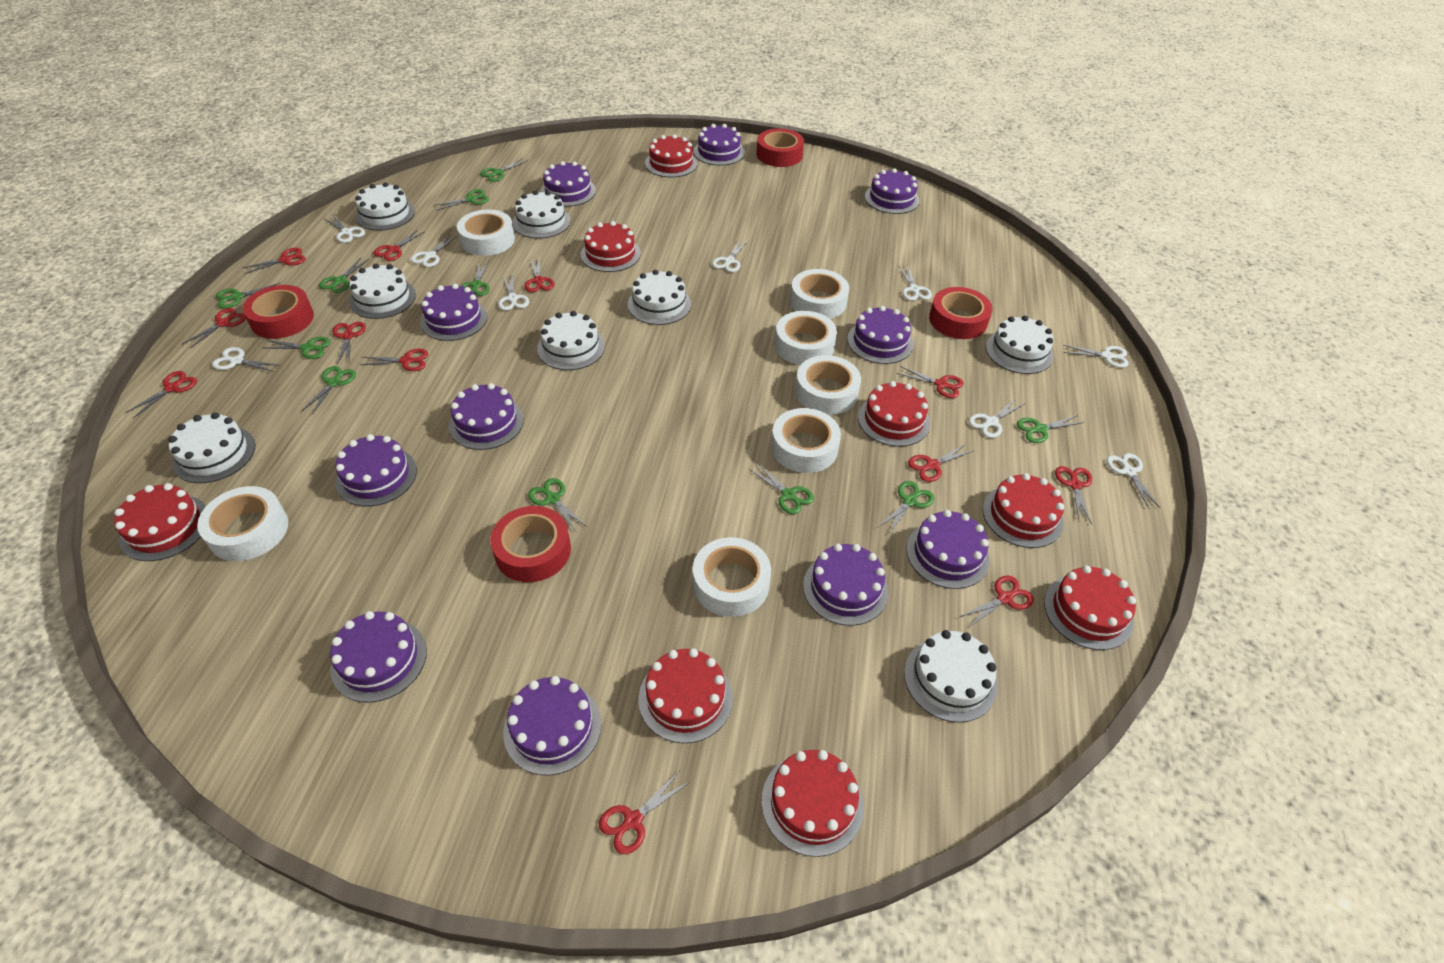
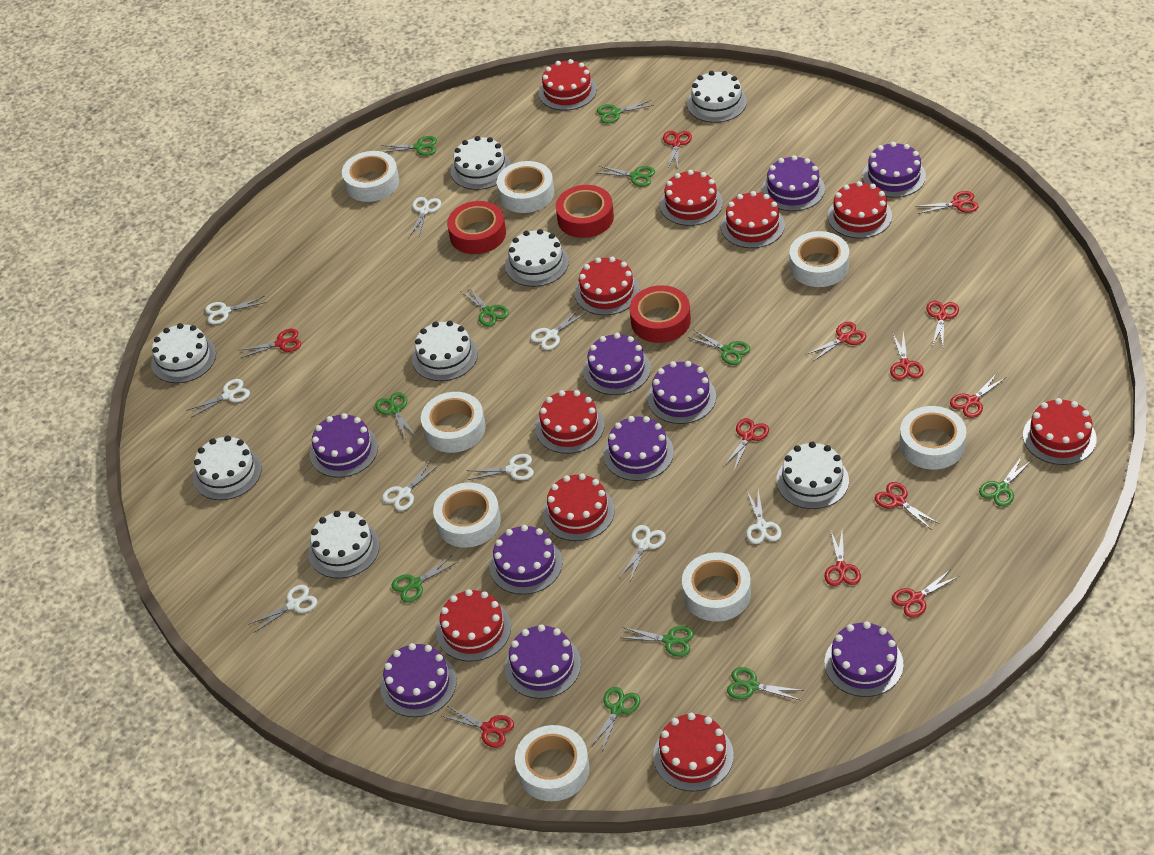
purple cake: 11 -> 10
red cake: 8 -> 10
red tape: 4 -> 3
white tape: 7 -> 8

